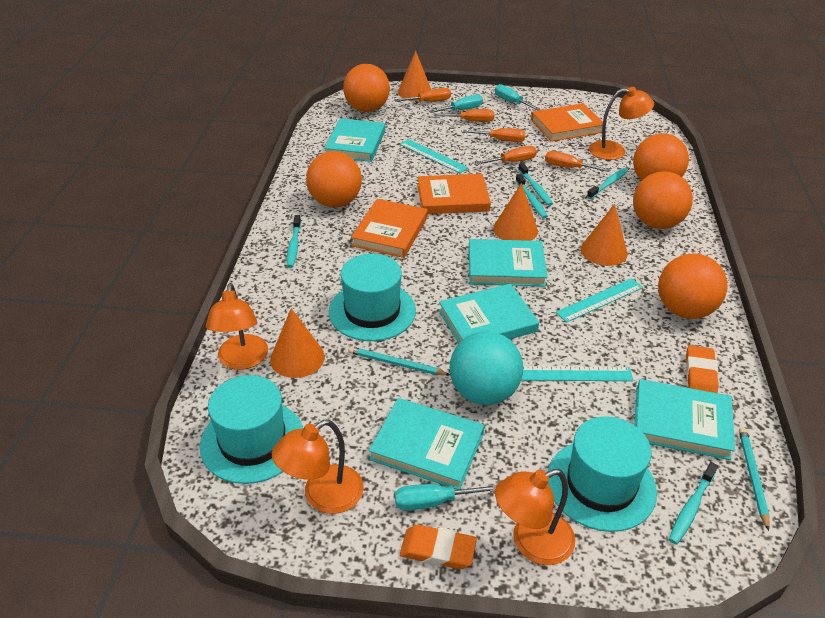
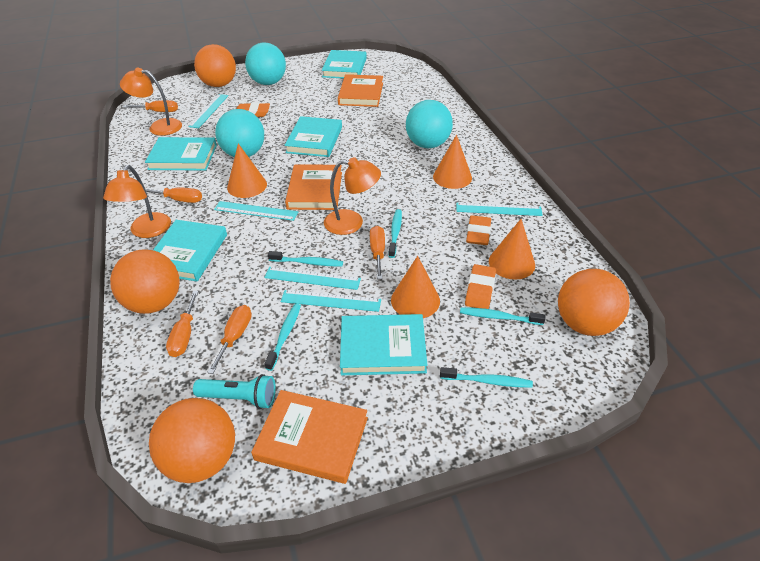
orange ball: 5 -> 4
orange eraser: 2 -> 3
orange lamp: 4 -> 3
turquoise ball: 1 -> 3
turquoise flashlight: 0 -> 1
turquoise hat: 3 -> 0
turquoise pencil: 2 -> 0
turquoise ruler: 3 -> 5
turquoise screwdriver: 3 -> 0

